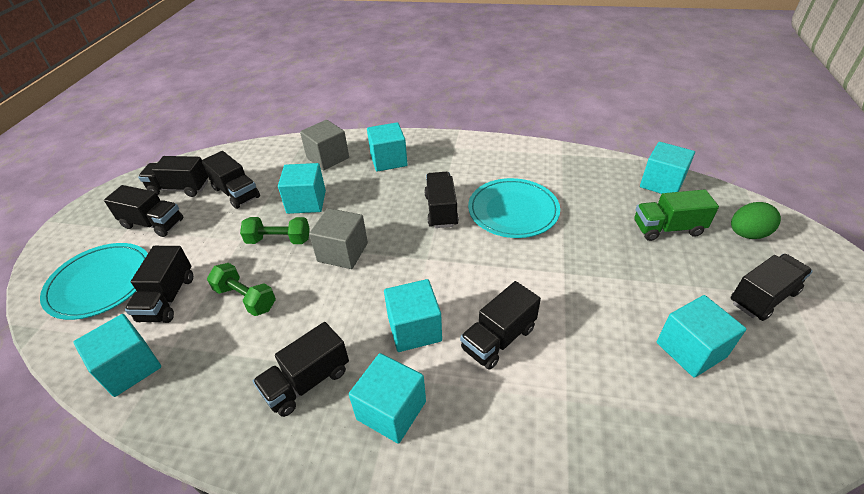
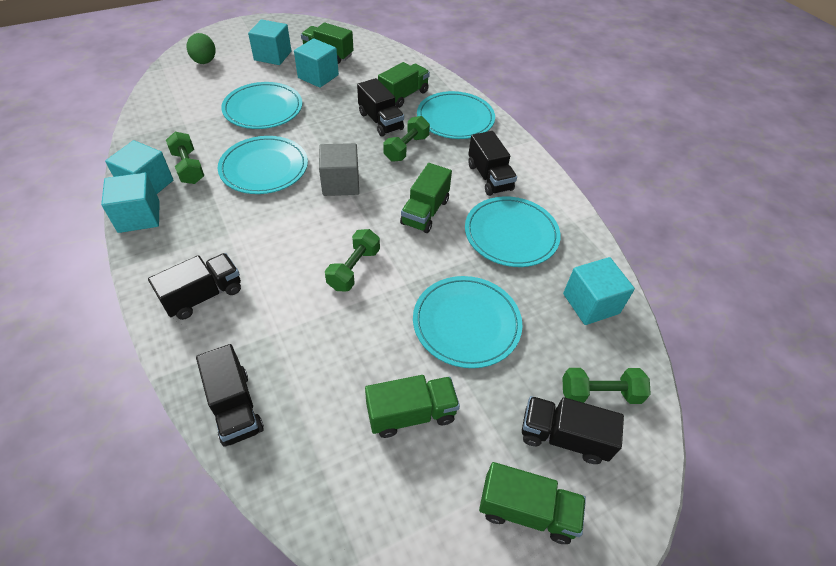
black truck: 8 -> 5
green dumbbell: 2 -> 4
green truck: 1 -> 5
grey cube: 2 -> 1
turquoise cube: 7 -> 5
turquoise plate: 2 -> 5

